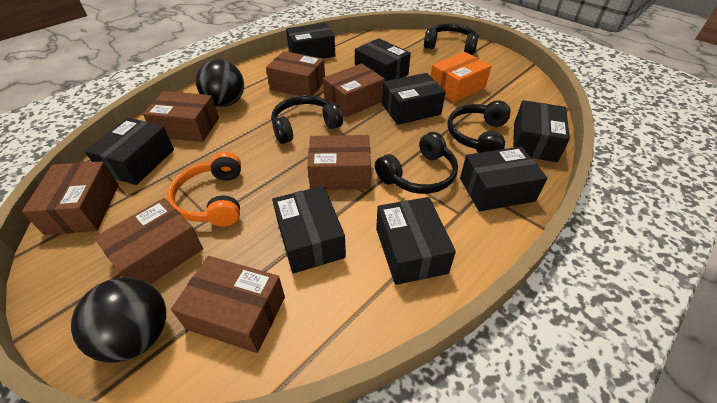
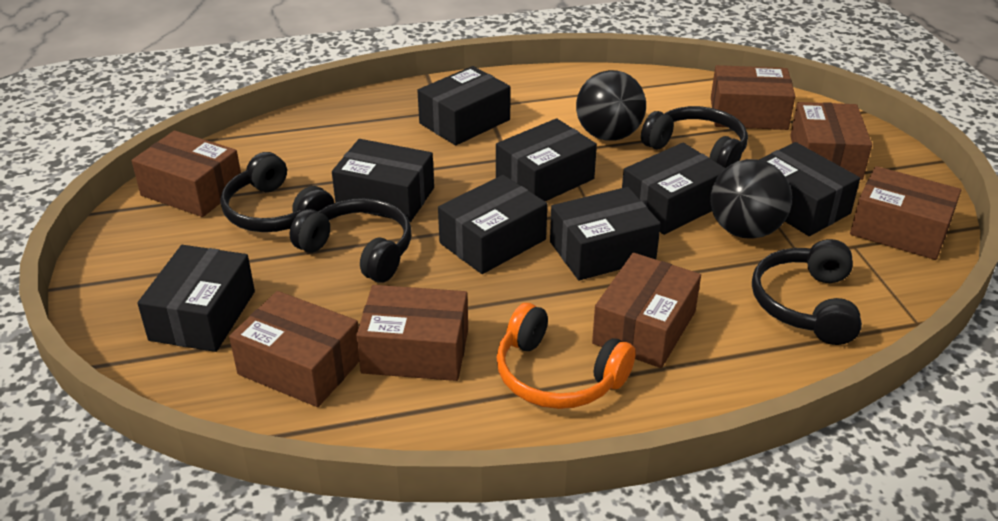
orange box: 1 -> 0

